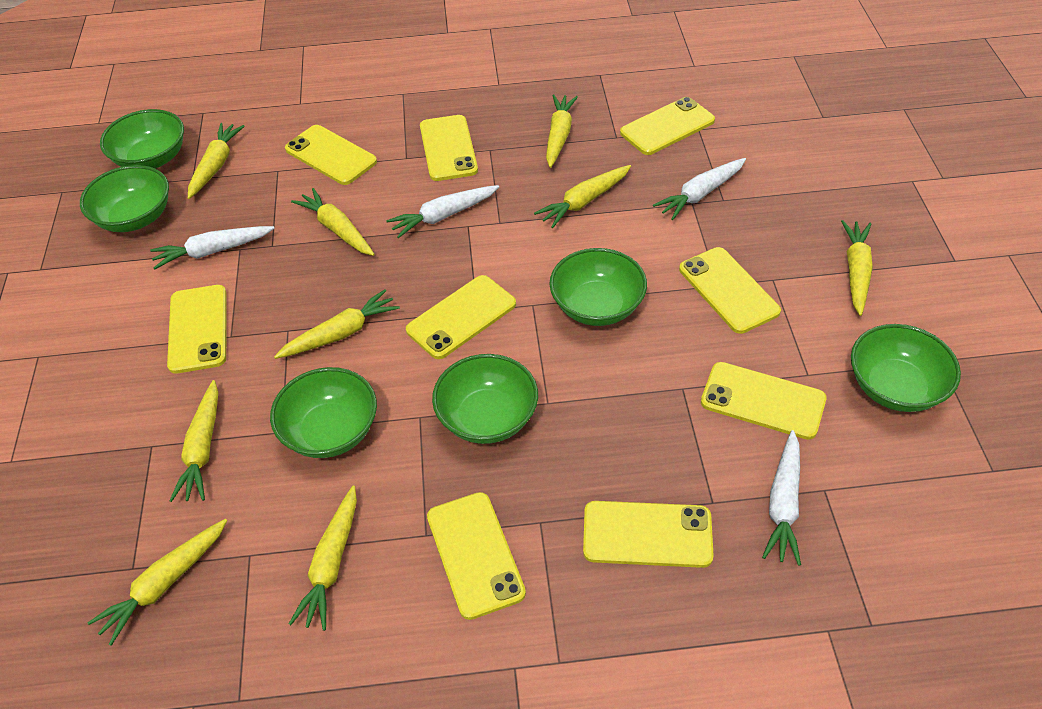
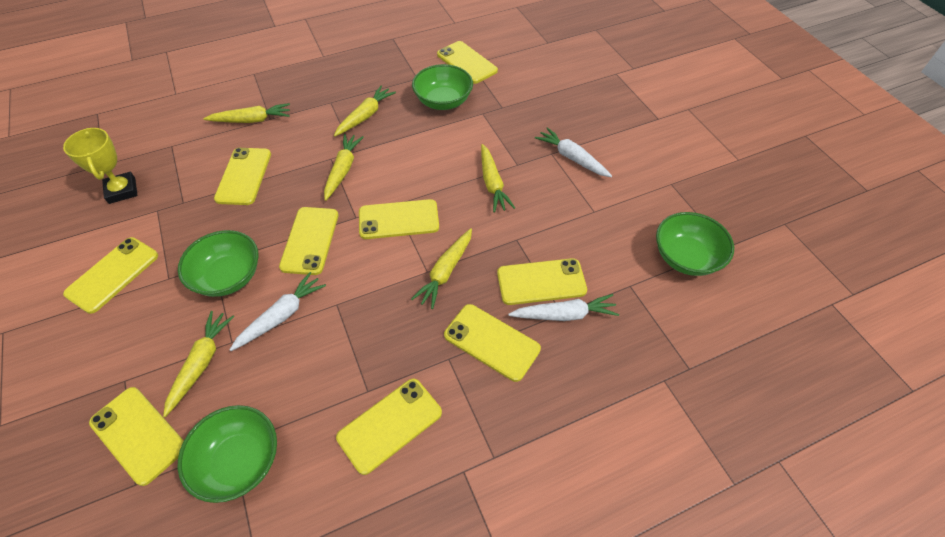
green bowl: 6 -> 4
white carrot: 4 -> 3
yellow carrot: 9 -> 6
yellow trophy: 0 -> 1

